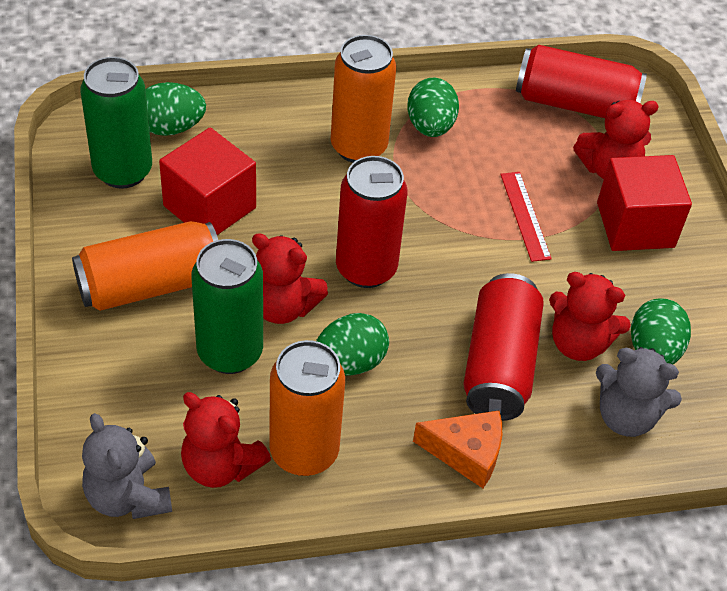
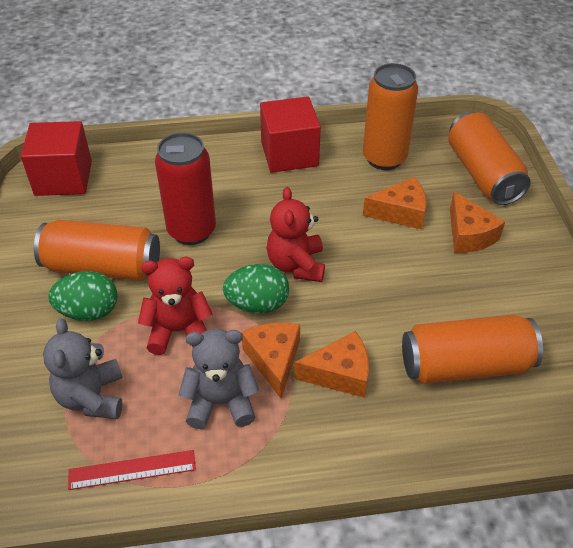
green can: 2 -> 0
green egg: 4 -> 2
orange can: 3 -> 4
orange cheese: 1 -> 4
red can: 3 -> 1
red teddy bear: 4 -> 2

